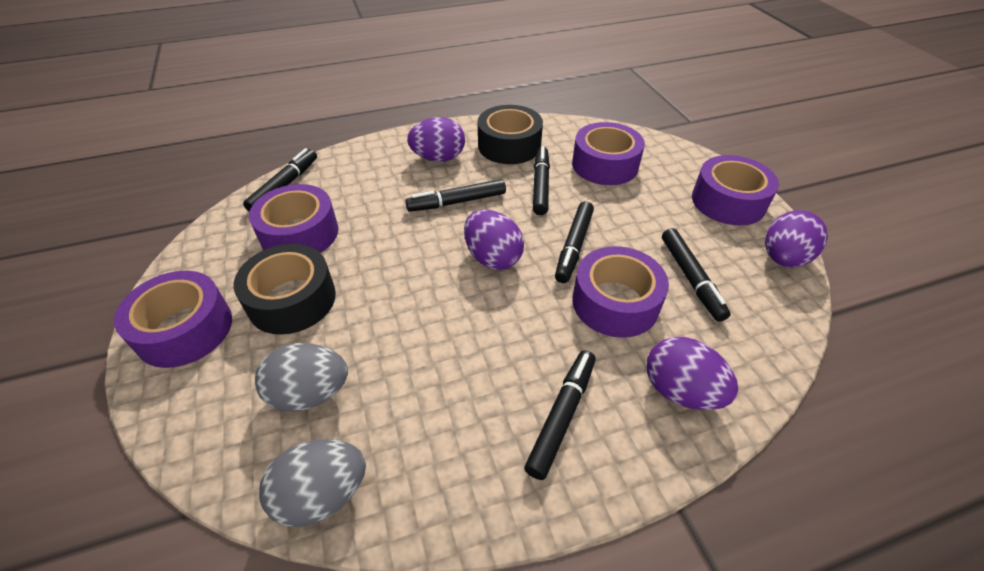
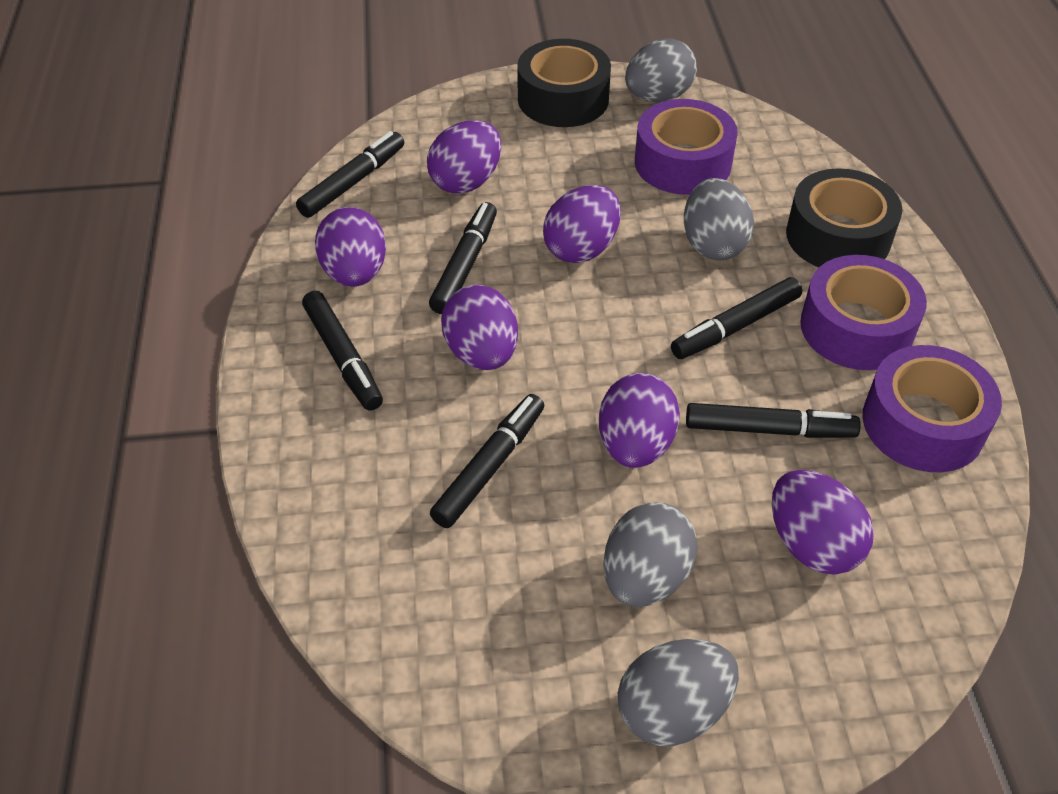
grey egg: 2 -> 4
purple egg: 4 -> 6
purple tape: 5 -> 3

